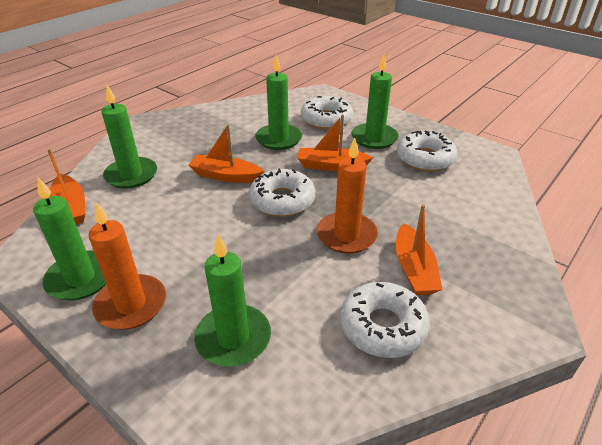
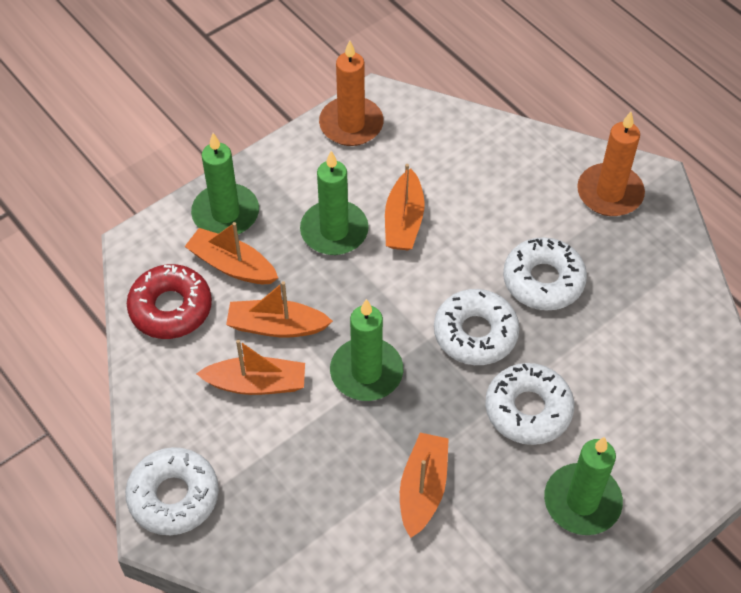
green candle: 5 -> 4
orange boat: 4 -> 5
red donut: 0 -> 1

